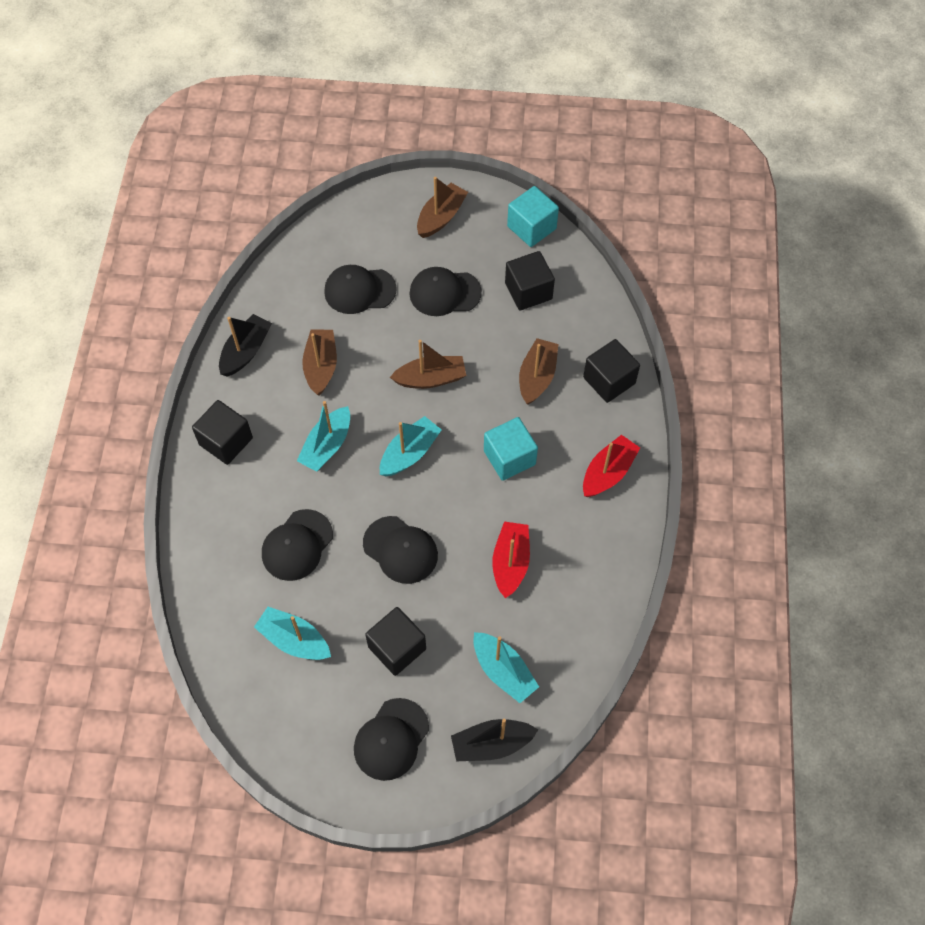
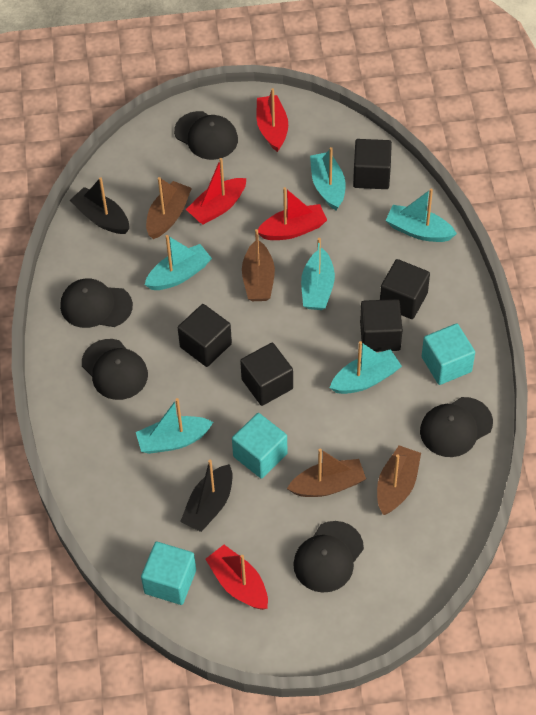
black cube: 4 -> 5
red boat: 2 -> 4
turquoise boat: 4 -> 6
turquoise cube: 2 -> 3

